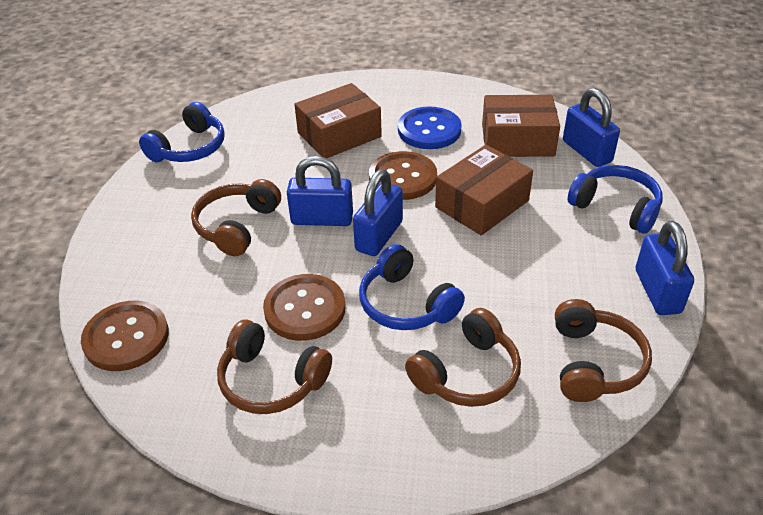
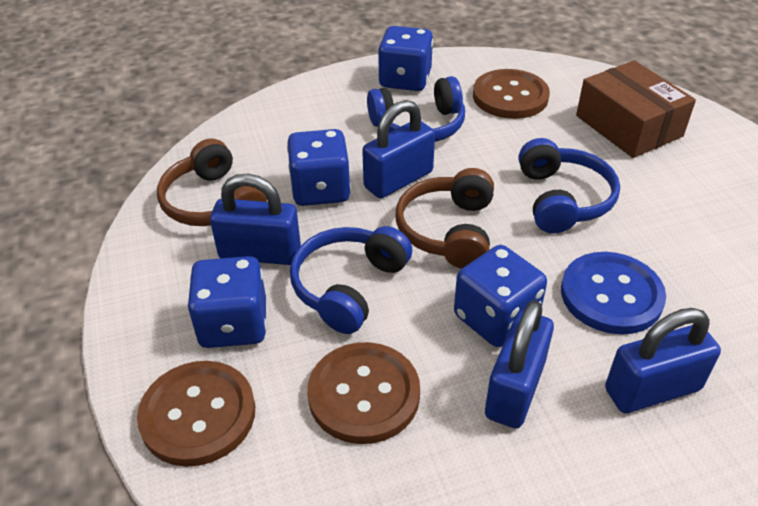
blue dice: 0 -> 4
brown box: 3 -> 1
brown headphones: 4 -> 2

